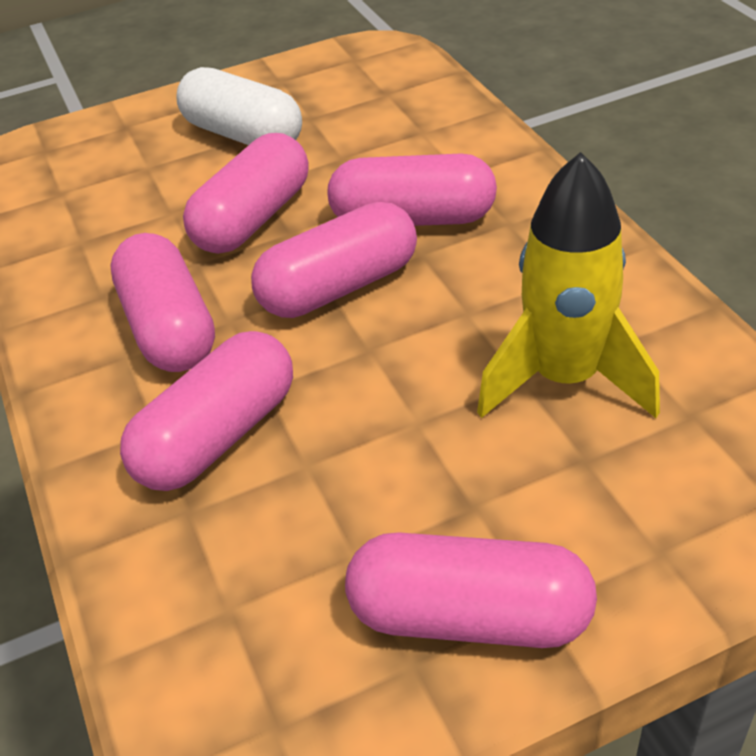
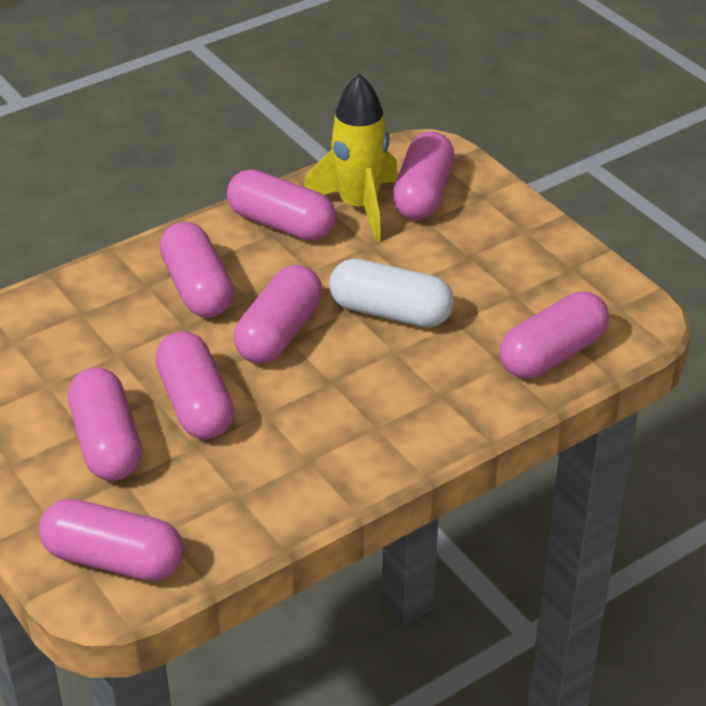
pink capsule: 6 -> 8

